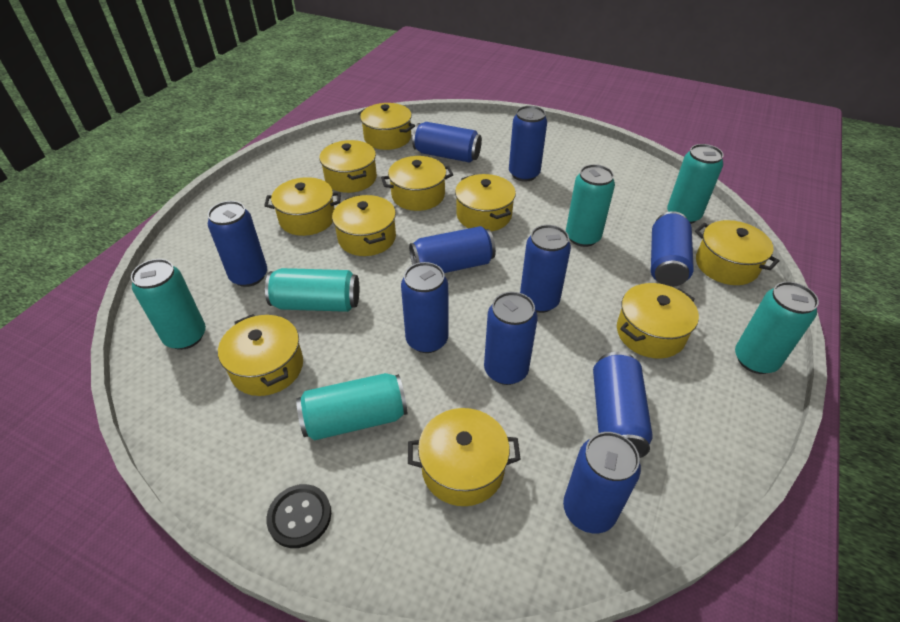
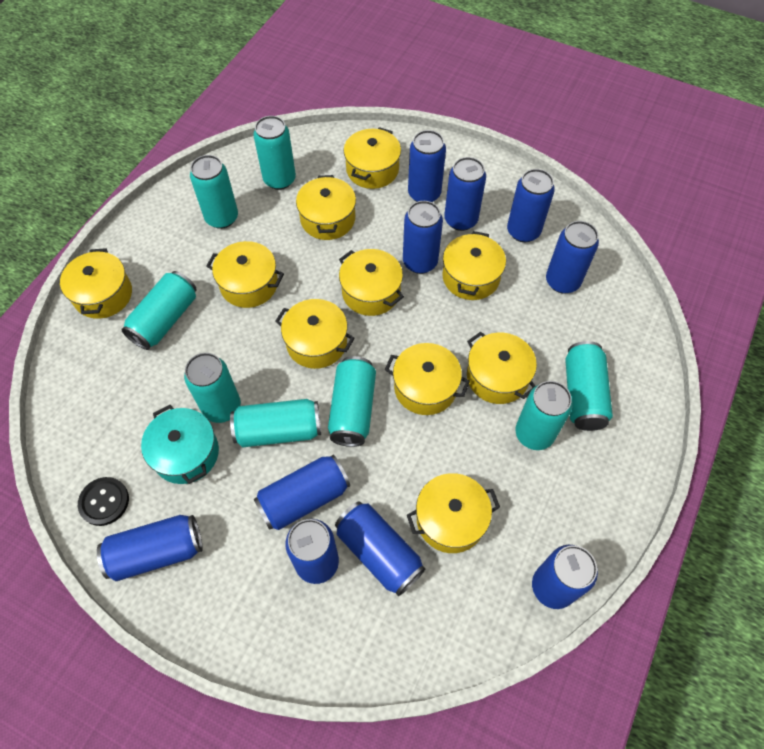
turquoise can: 6 -> 8
turquoise pot: 0 -> 1

